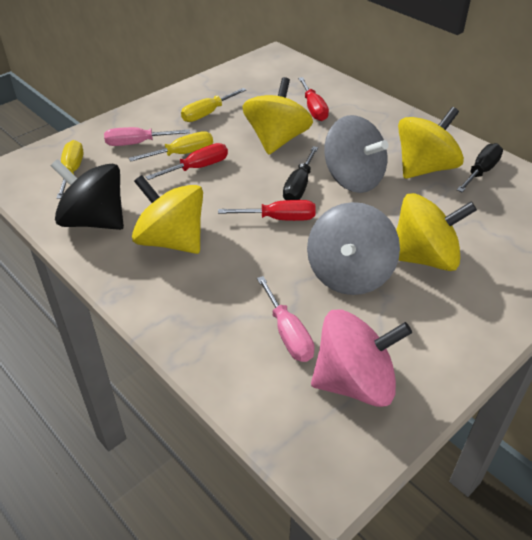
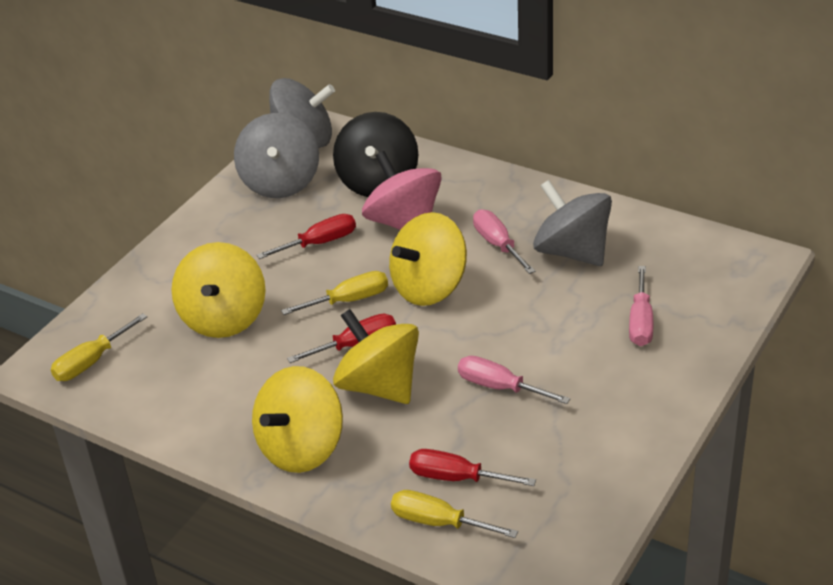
black screwdriver: 2 -> 0
grey spinning top: 2 -> 3
pink screwdriver: 2 -> 3

